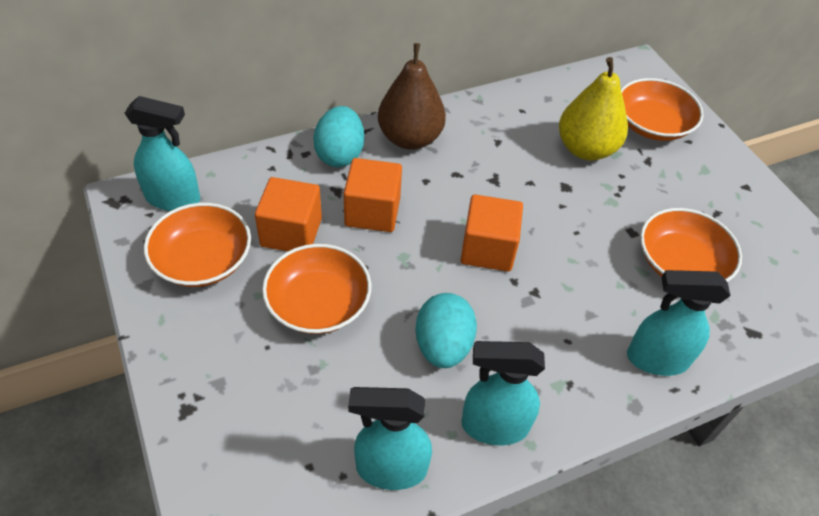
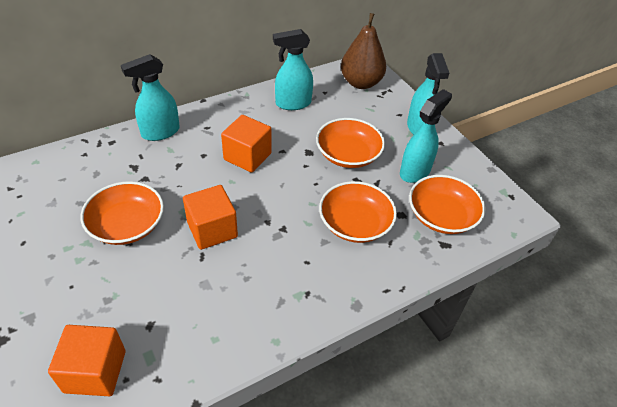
turquoise egg: 2 -> 0
yellow pear: 1 -> 0

